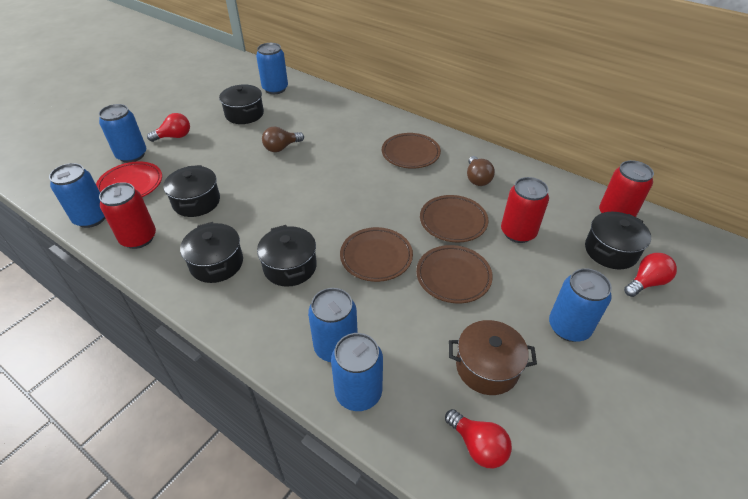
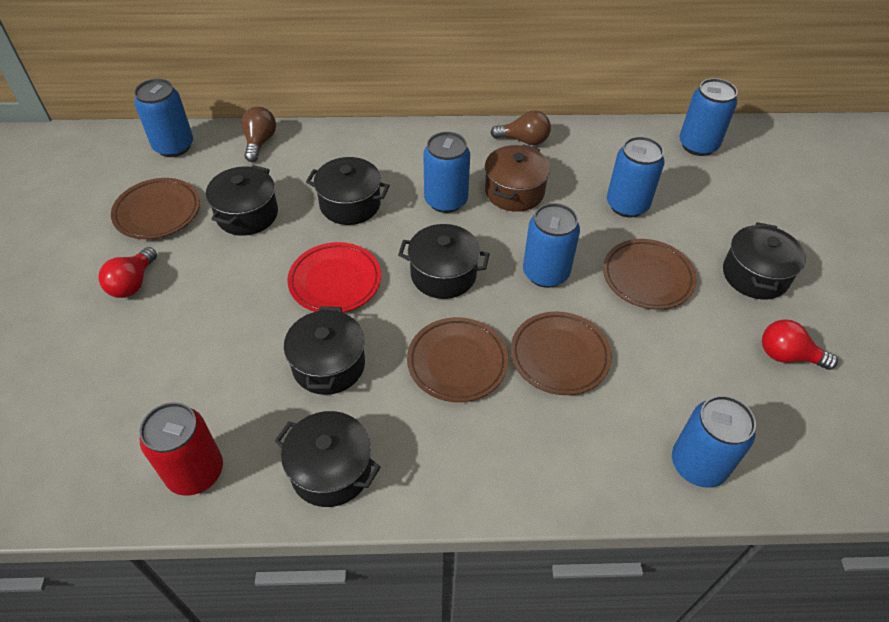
black pot: 5 -> 6
red can: 3 -> 1
red light bulb: 3 -> 2

